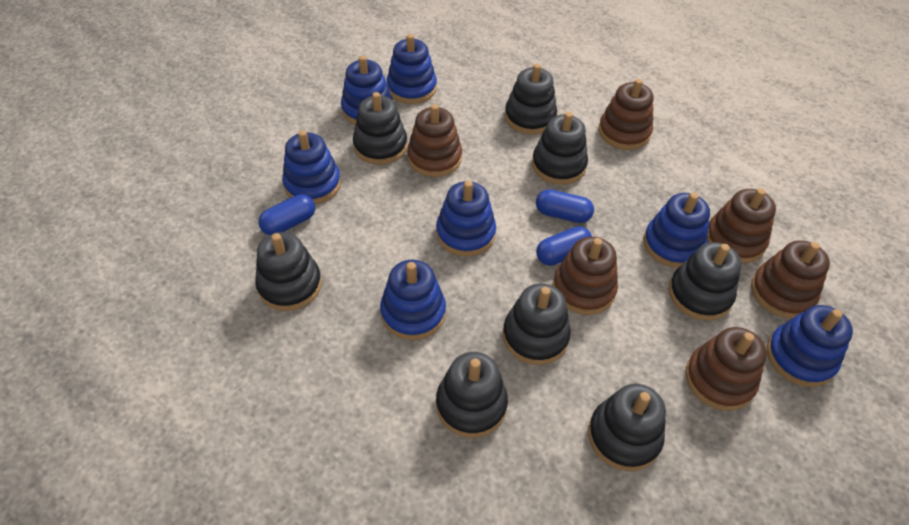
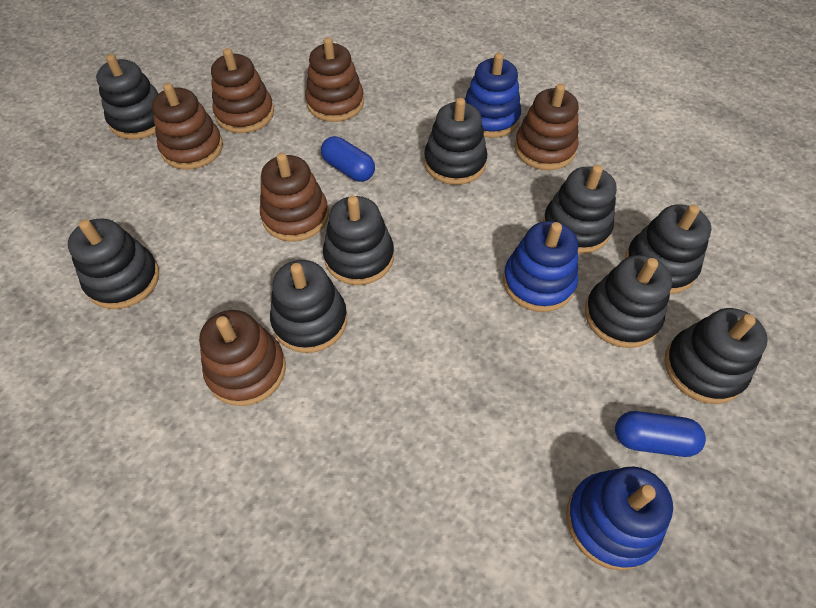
black stacking toy: 8 -> 9
blue capsule: 3 -> 2
blue stacking toy: 7 -> 3

